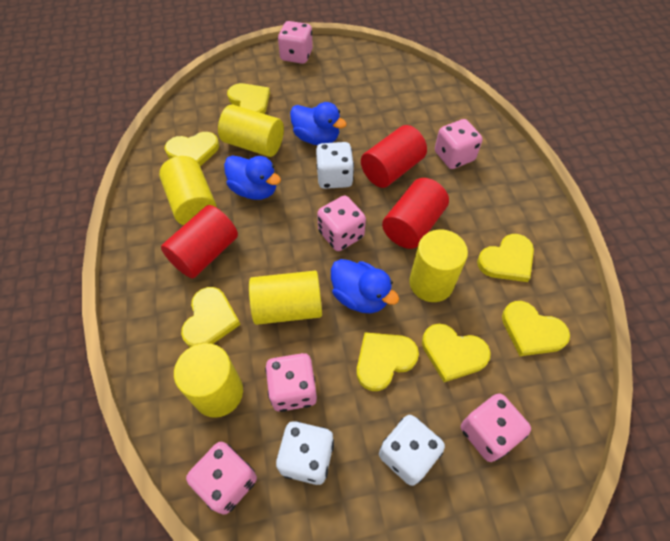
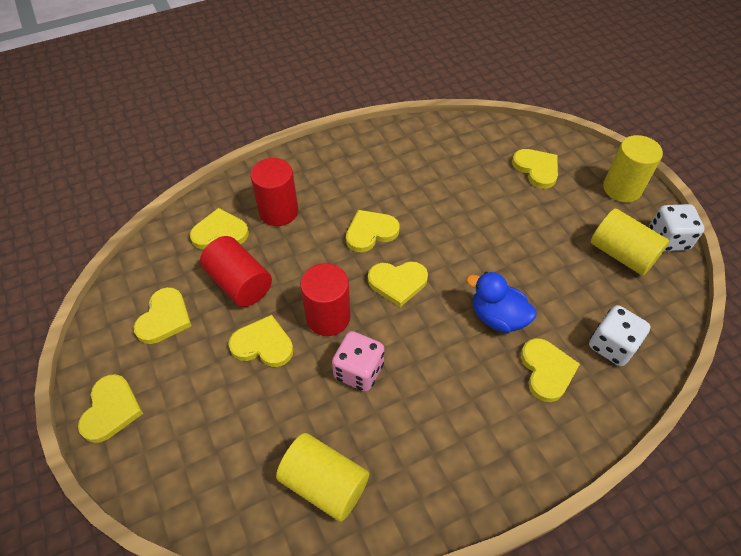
blue duck: 3 -> 1
pink dice: 6 -> 1
white dice: 3 -> 2
yellow cylinder: 5 -> 3
yellow heart: 7 -> 8

